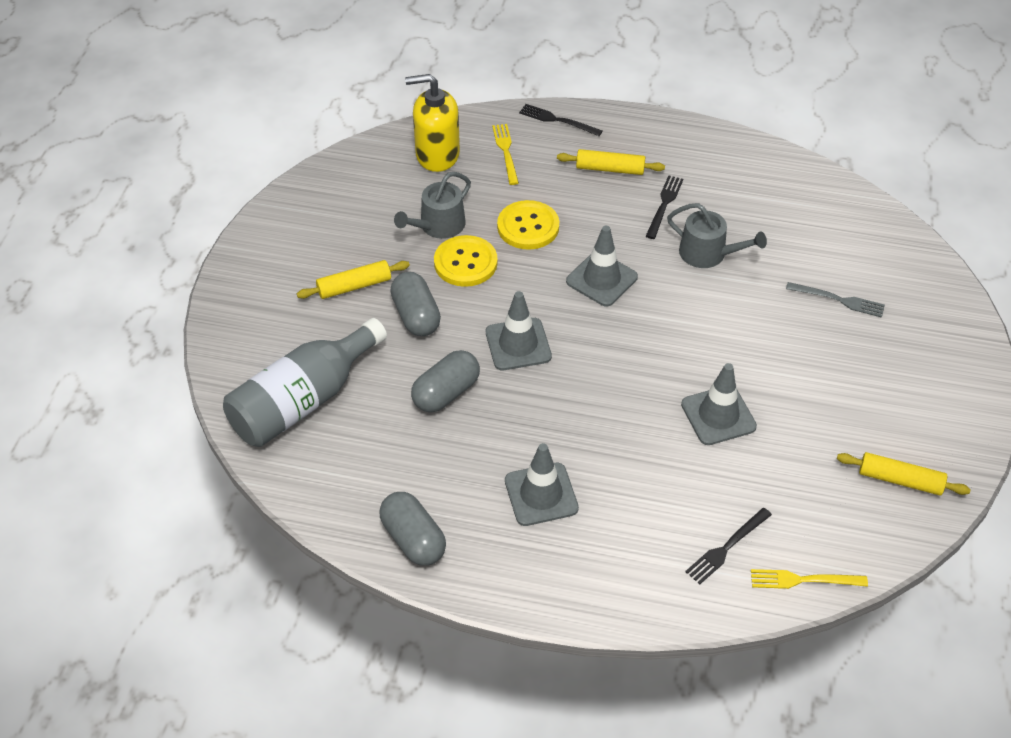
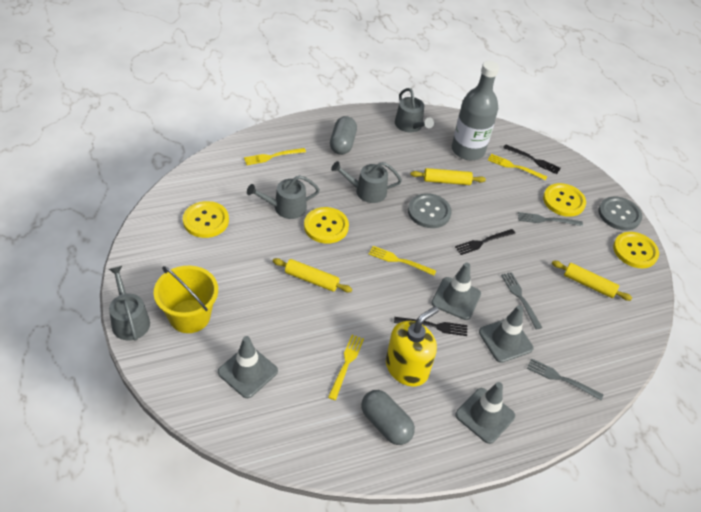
grey button: 0 -> 2
grey capsule: 3 -> 2
grey fork: 1 -> 3
grey watering can: 2 -> 4
yellow bucket: 0 -> 1
yellow button: 2 -> 4
yellow fork: 2 -> 4

